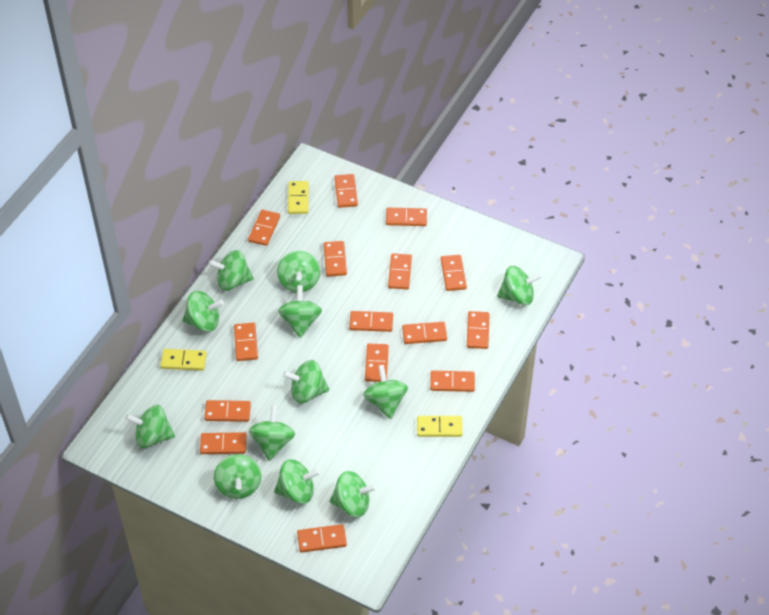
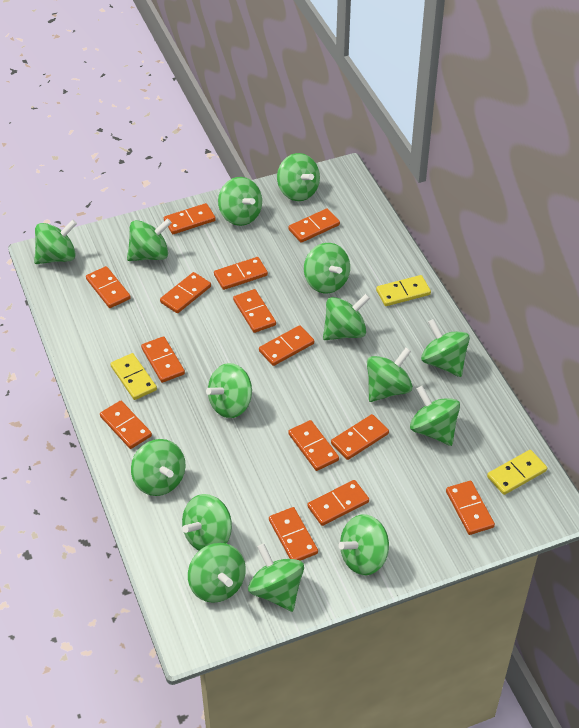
green spinning top: 12 -> 15
orange domino: 15 -> 14

